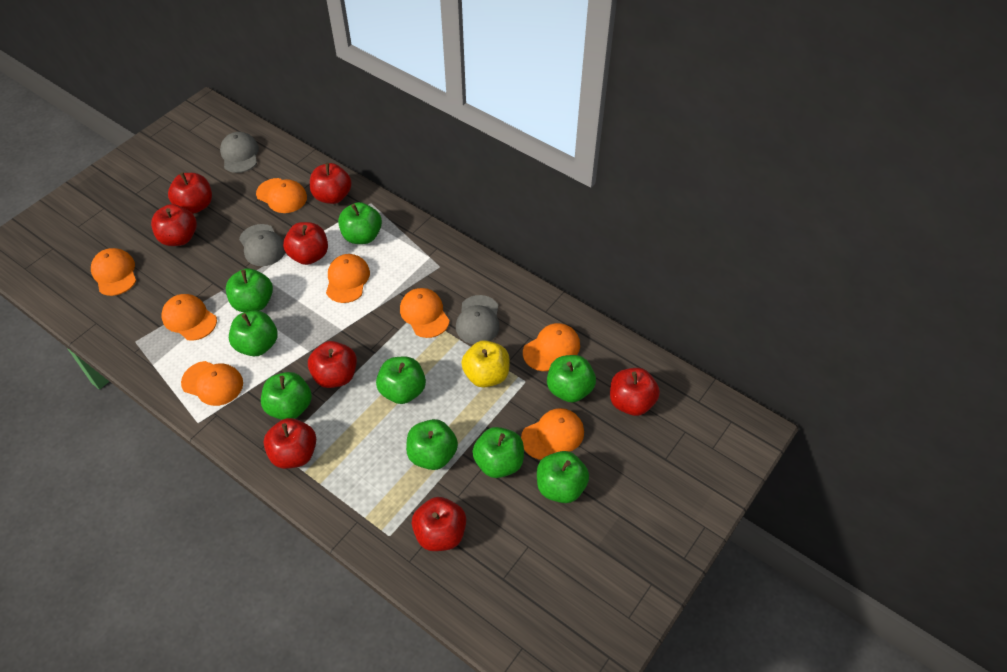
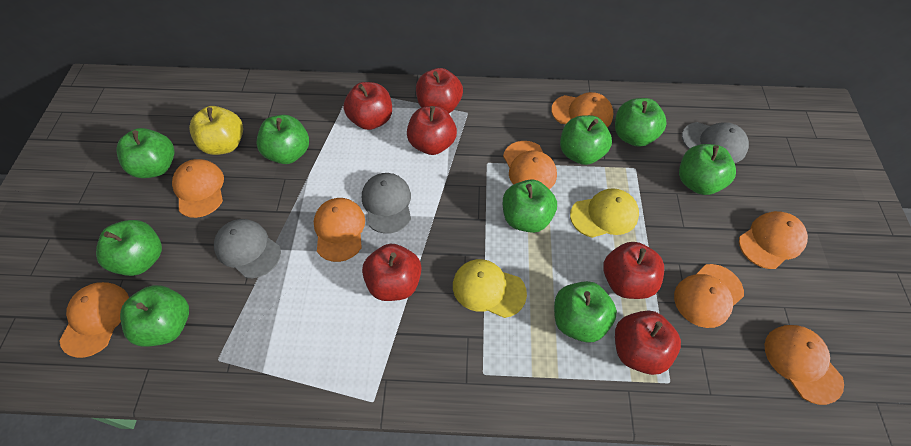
red apple: 8 -> 6
yellow cap: 0 -> 2

